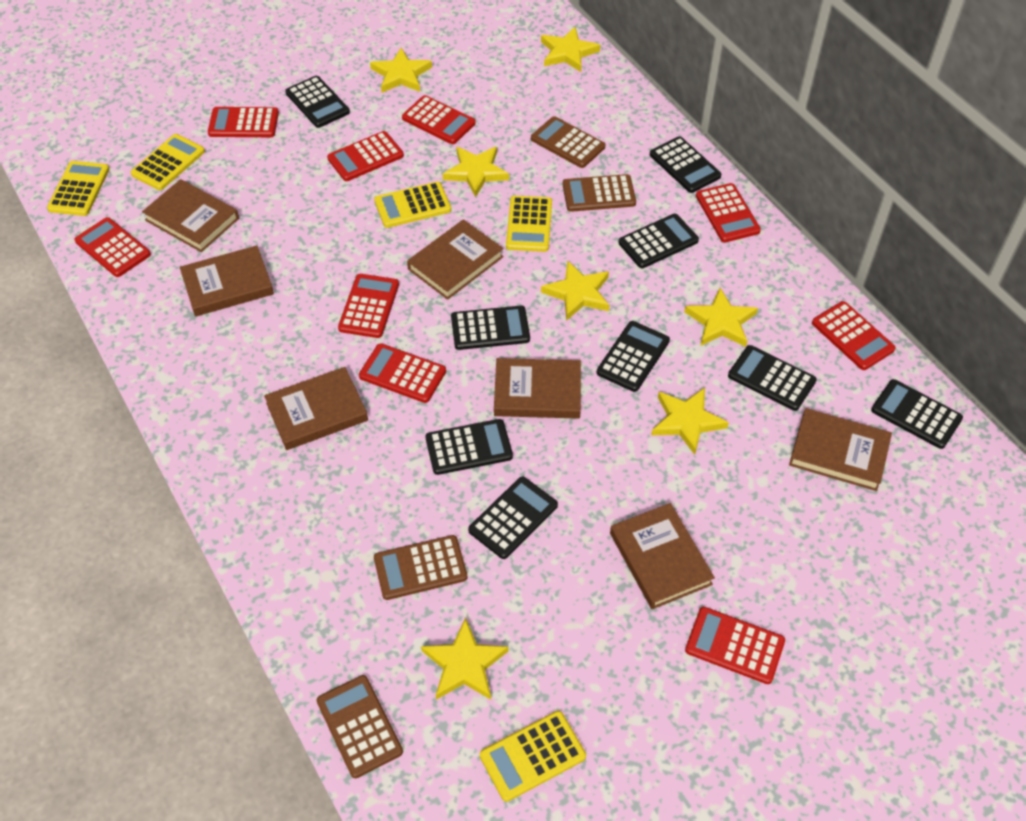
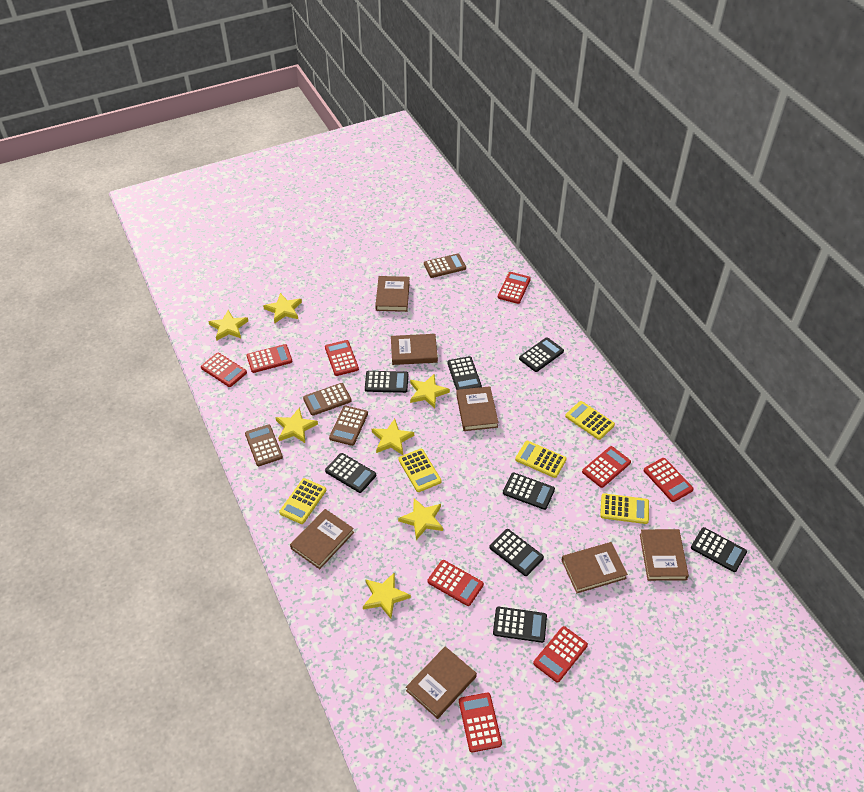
black calculator: 9 -> 8

